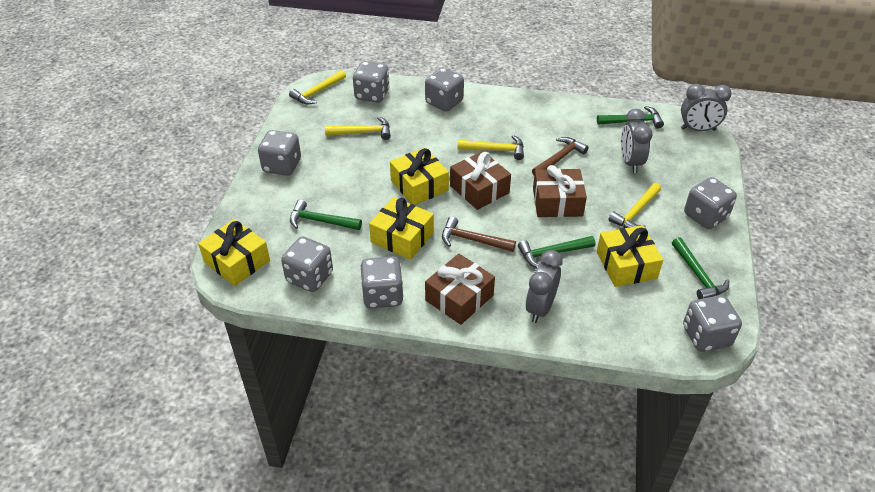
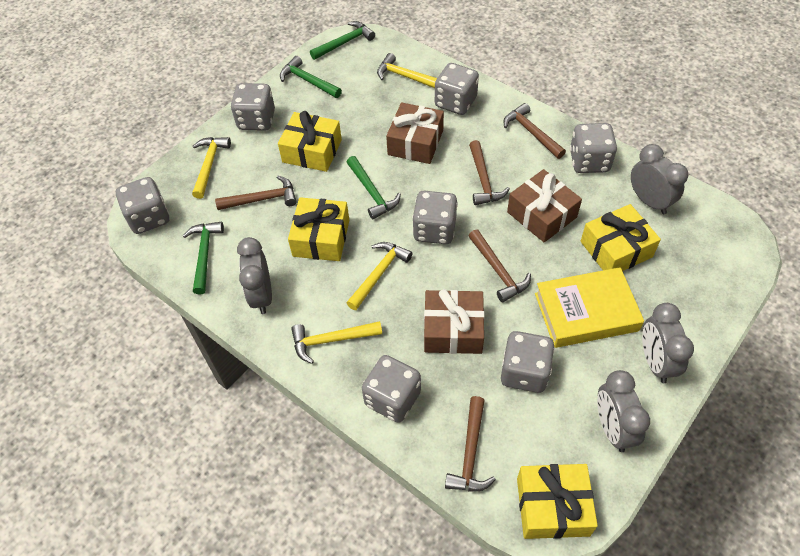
brown hammer: 2 -> 5
grey clock: 3 -> 4
yellow book: 0 -> 1

